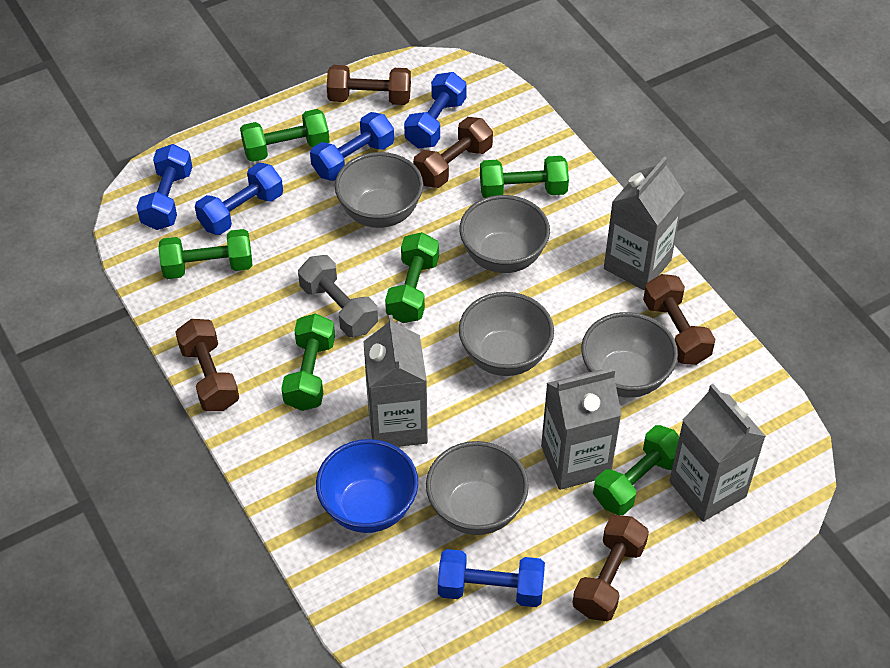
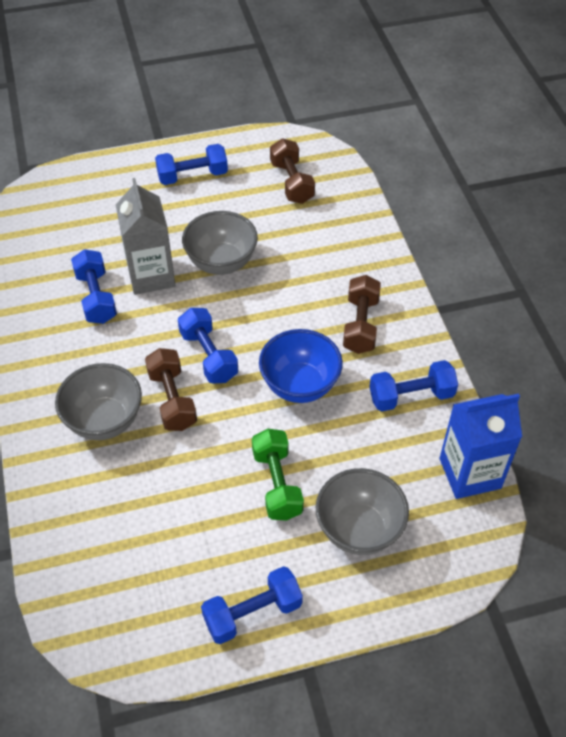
blue carton: 0 -> 1
brown dumbbell: 5 -> 3
green dumbbell: 6 -> 1
grey bowl: 5 -> 3
grey carton: 4 -> 1
grey dumbbell: 1 -> 0

